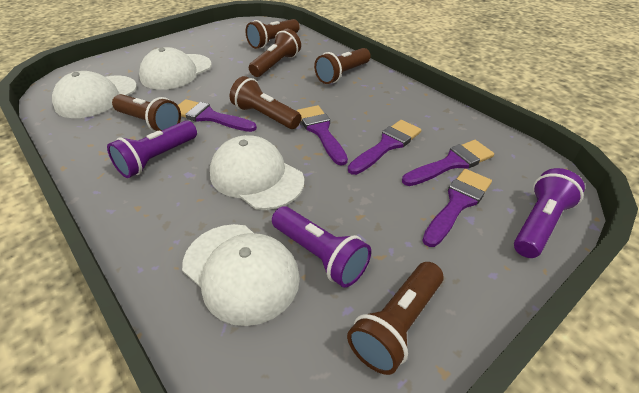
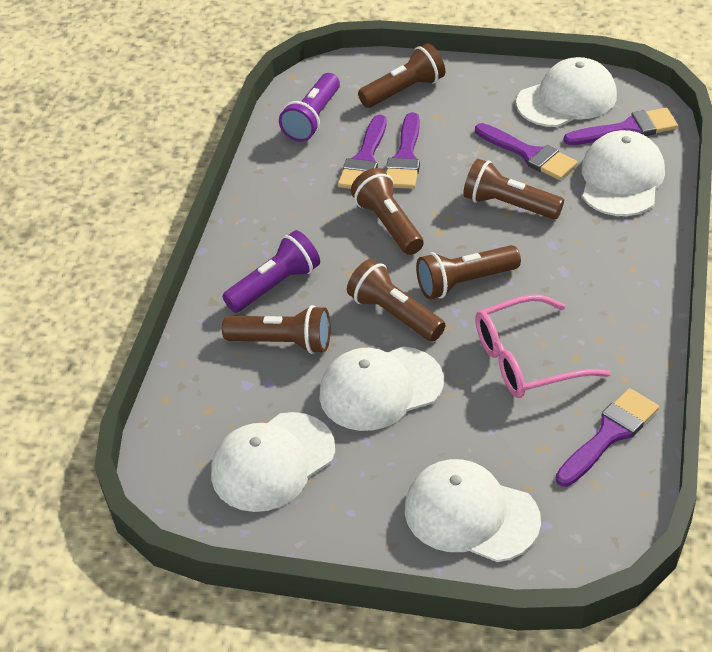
pink glasses: 0 -> 1
purple flashlight: 3 -> 2
white cap: 4 -> 5

